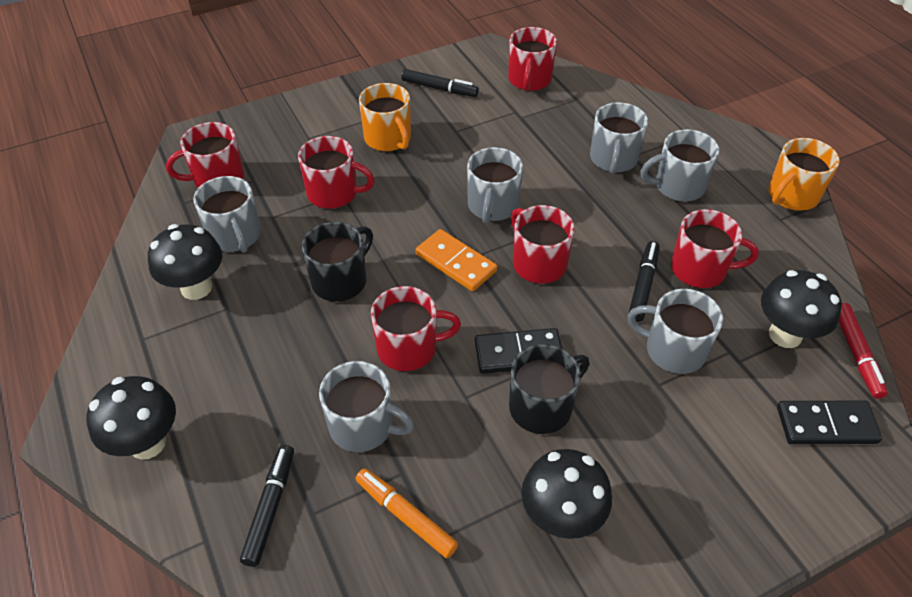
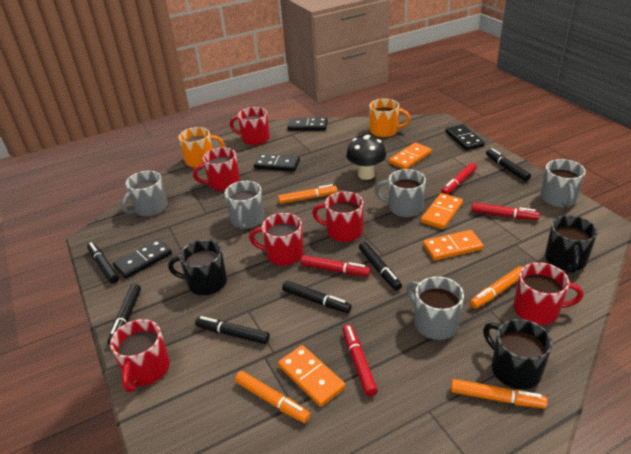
black domino: 2 -> 4
black marker: 3 -> 6
black mug: 2 -> 3
black mushroom: 4 -> 1
grey mug: 6 -> 5
orange domino: 1 -> 4
orange marker: 1 -> 4
red marker: 1 -> 4

